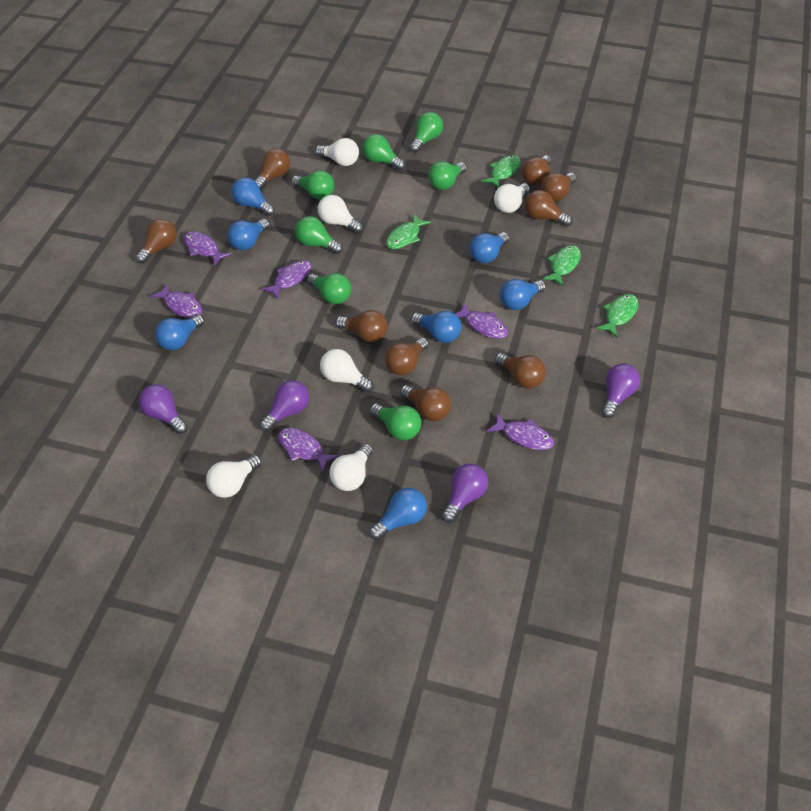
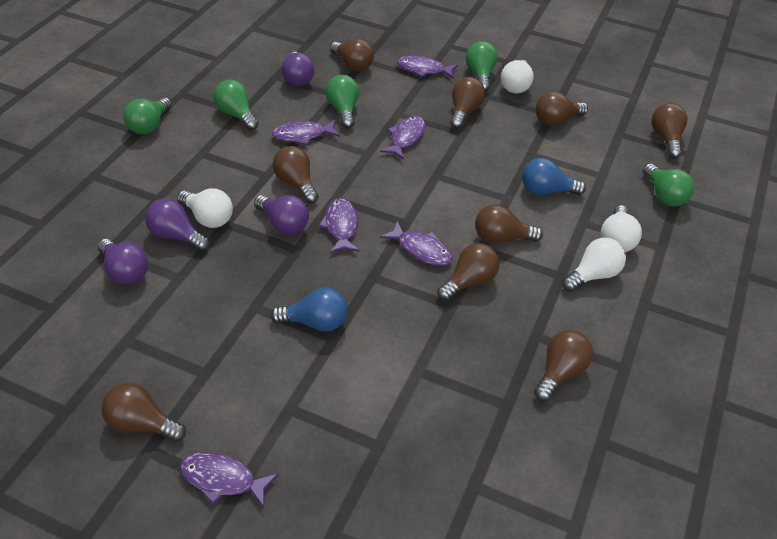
blue light bulb: 7 -> 2
green fish: 4 -> 0
green light bulb: 7 -> 5
white light bulb: 6 -> 4

